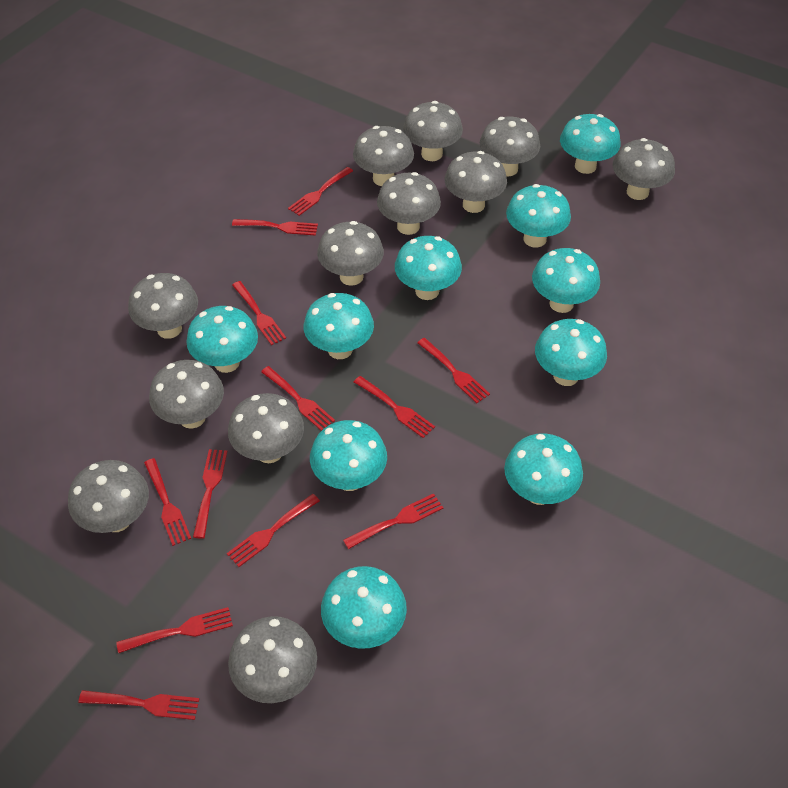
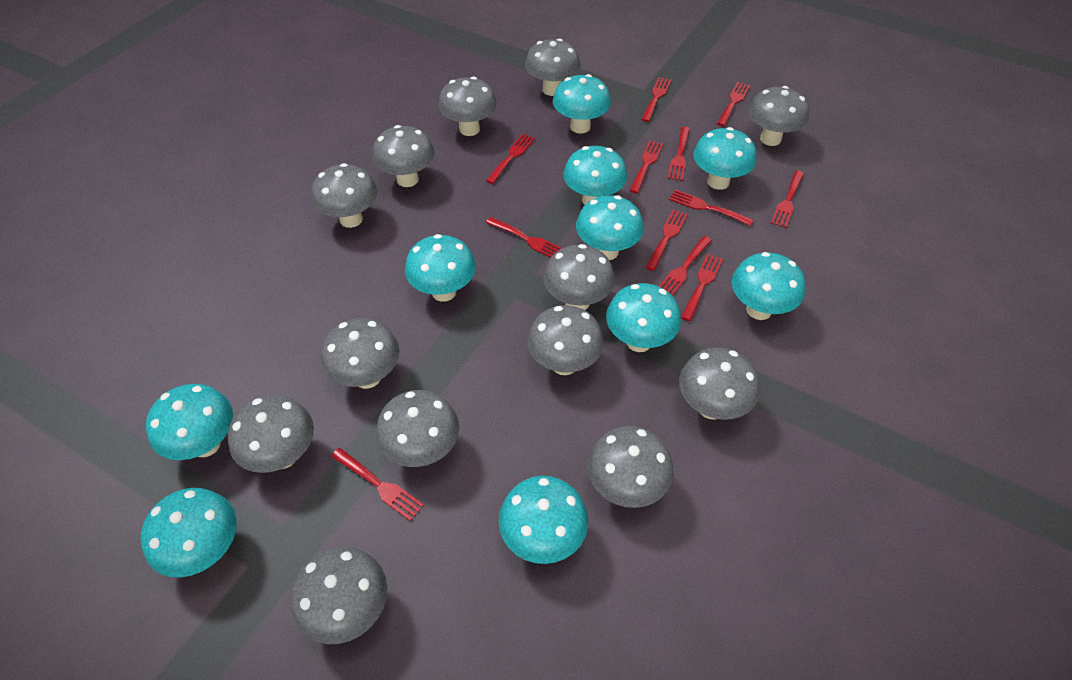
grey mushroom: 12 -> 13

